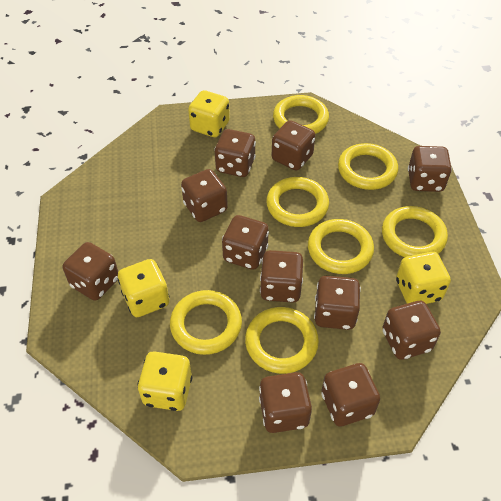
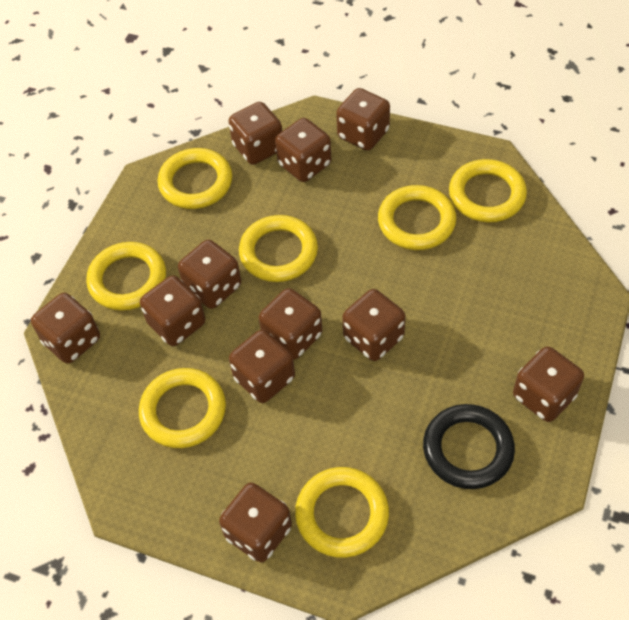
black ring: 0 -> 1
yellow dice: 4 -> 0

